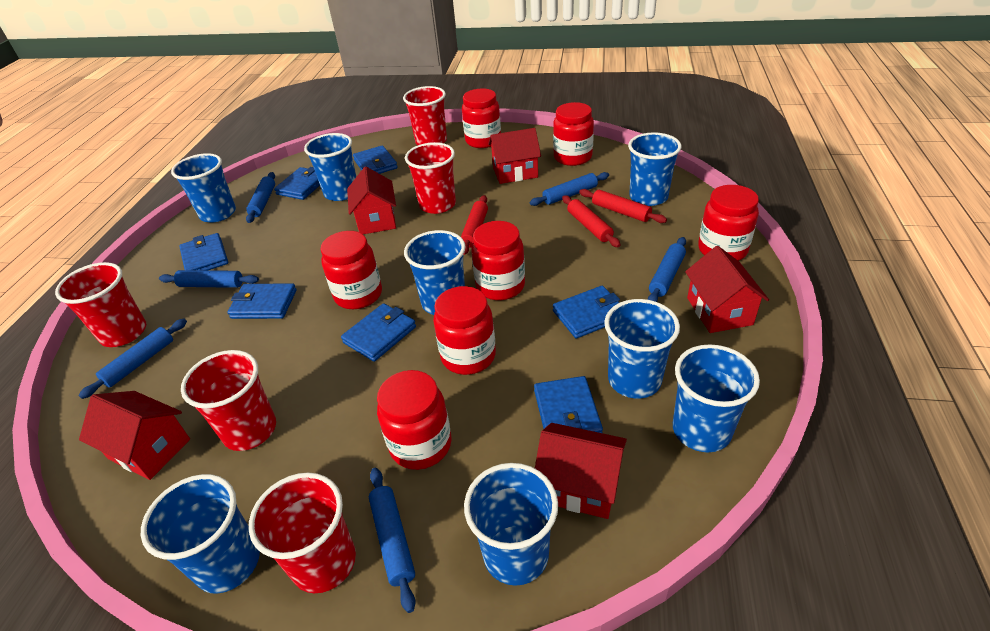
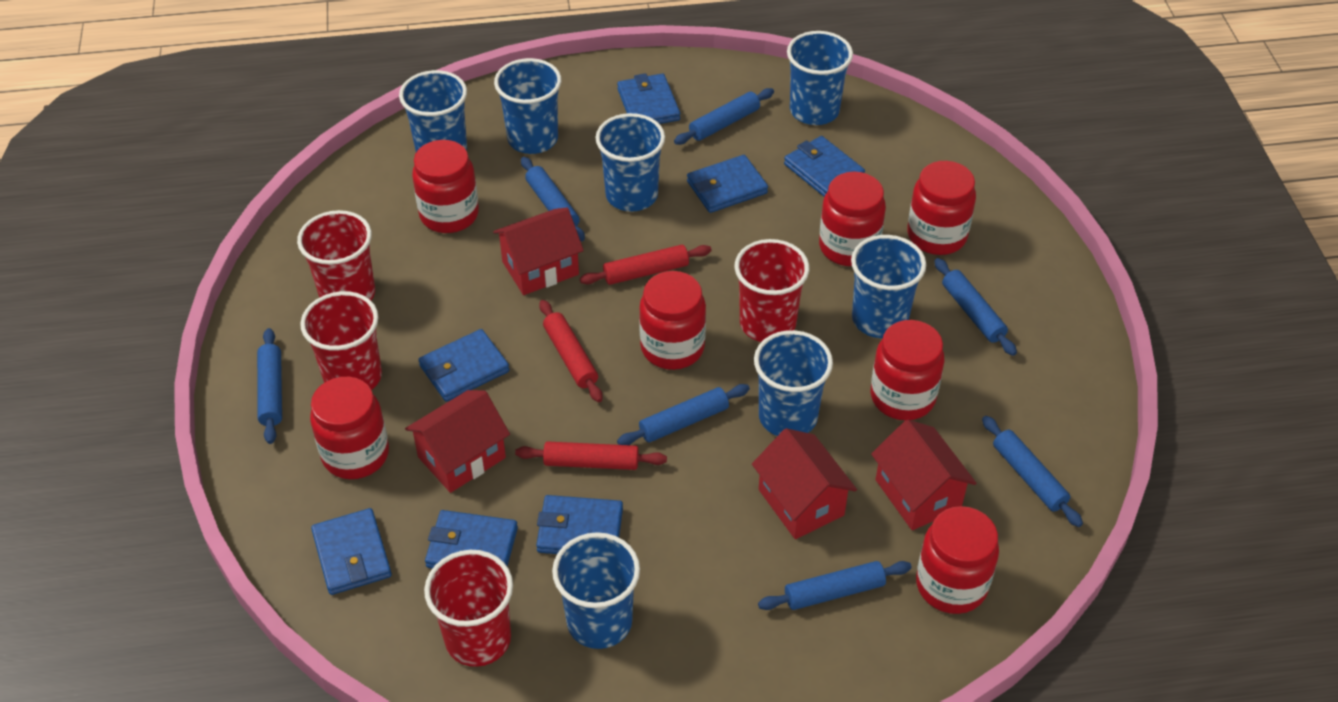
blue cup: 8 -> 7
blue rolling pin: 6 -> 7
red cup: 5 -> 4
red house: 5 -> 4

